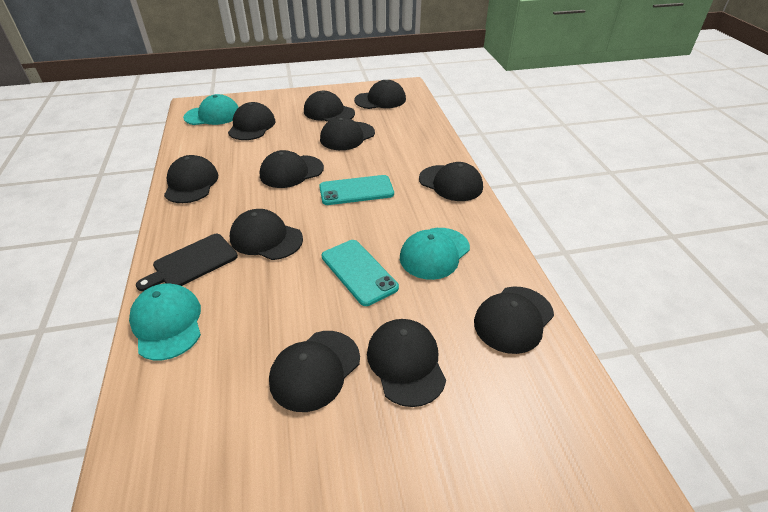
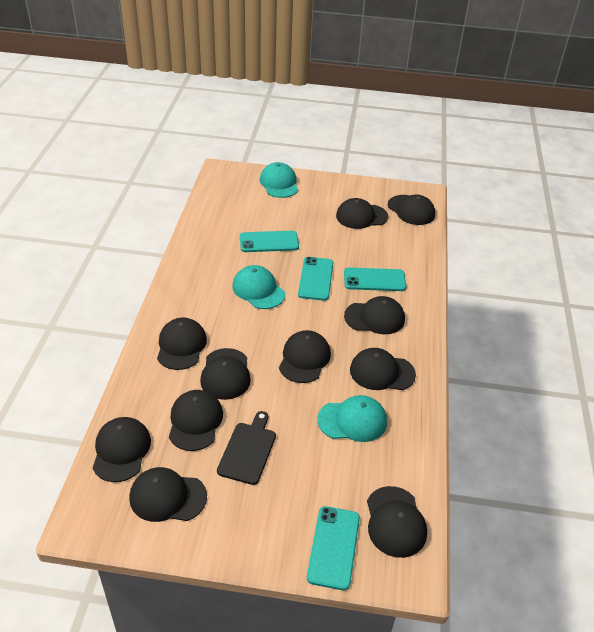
turquoise phone: 2 -> 4

